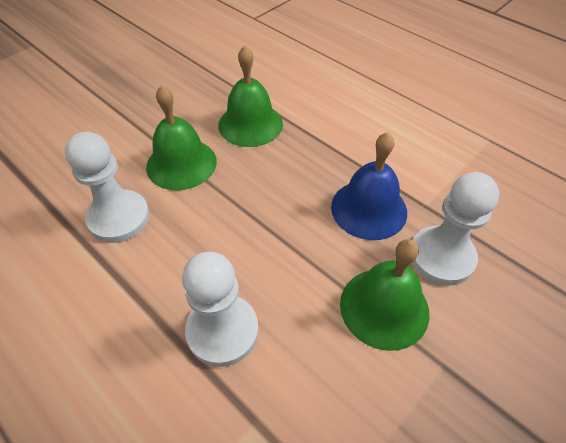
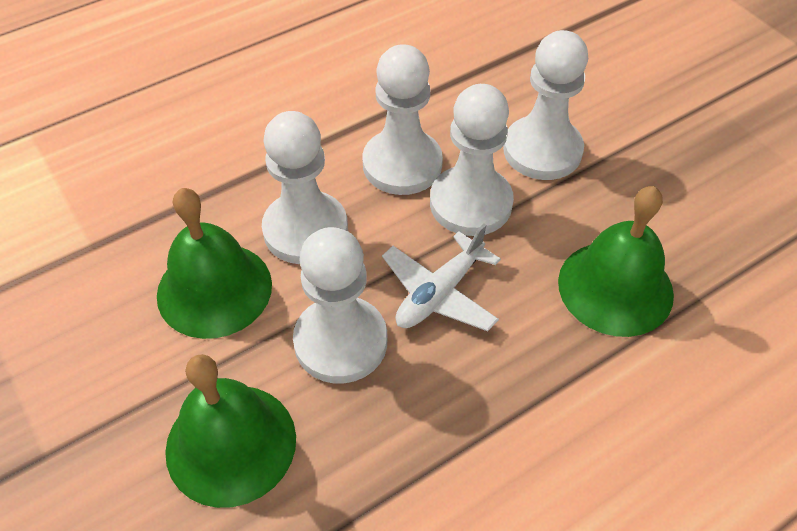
blue bell: 1 -> 0
white pawn: 3 -> 5
white plane: 0 -> 1

